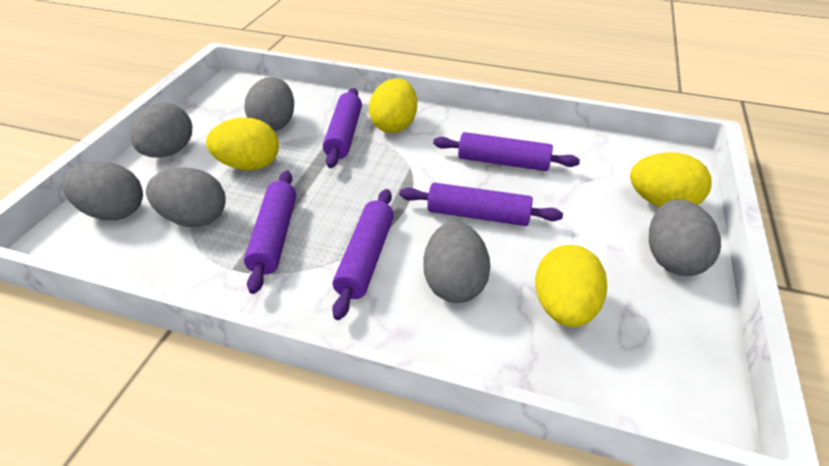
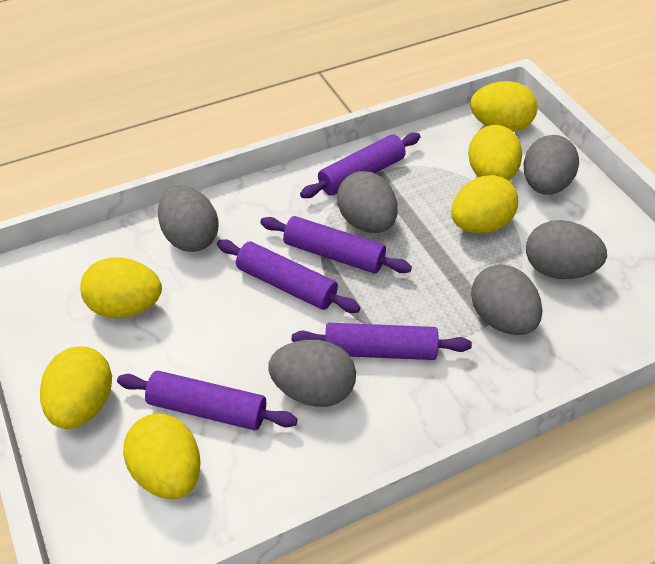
yellow egg: 4 -> 6

